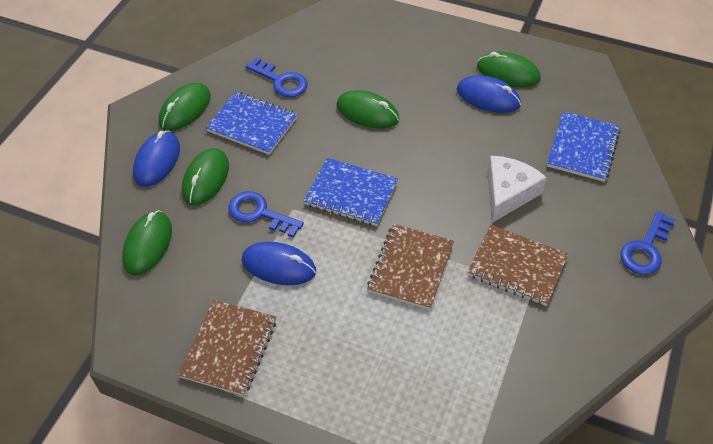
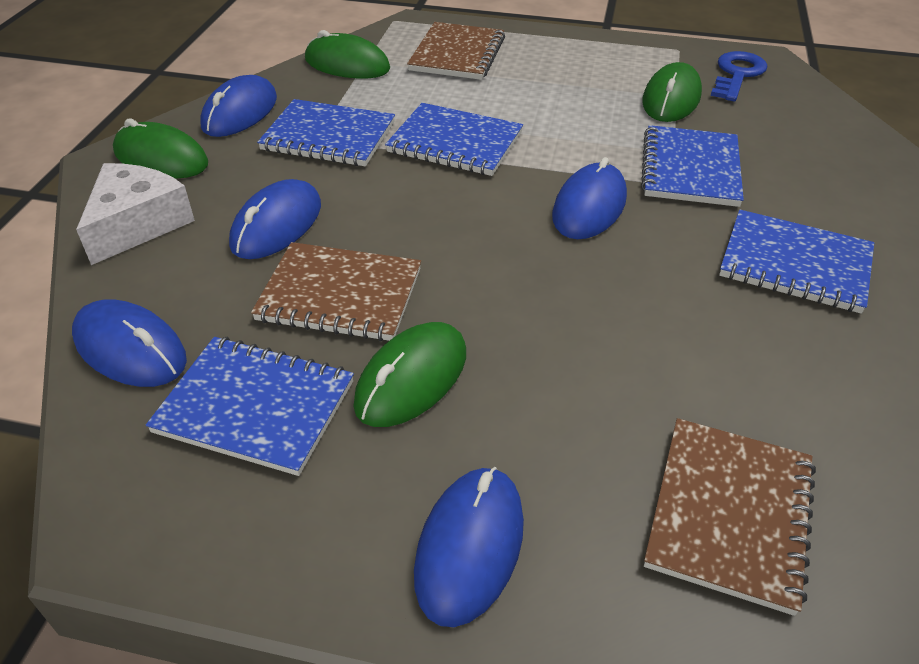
blue key: 3 -> 1
blue mouse: 3 -> 5
blue notebook: 3 -> 5
green mouse: 5 -> 4

